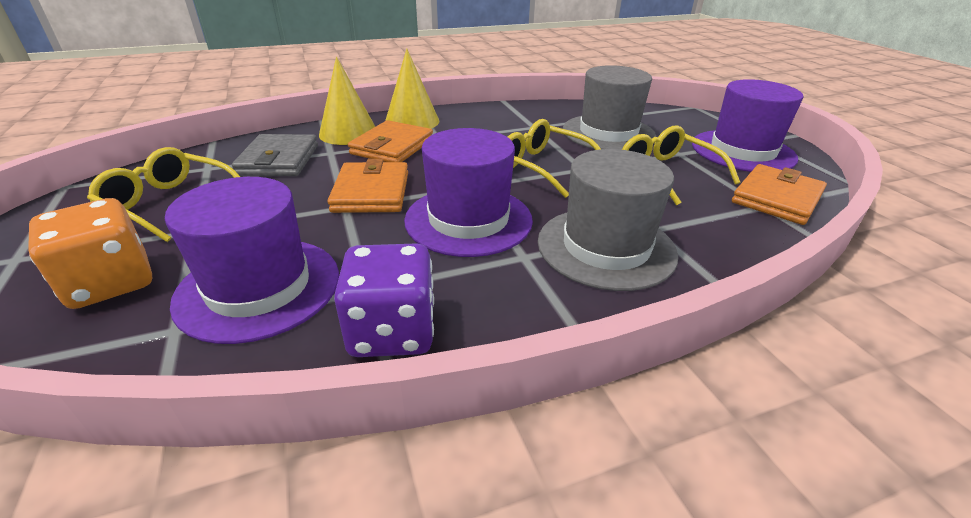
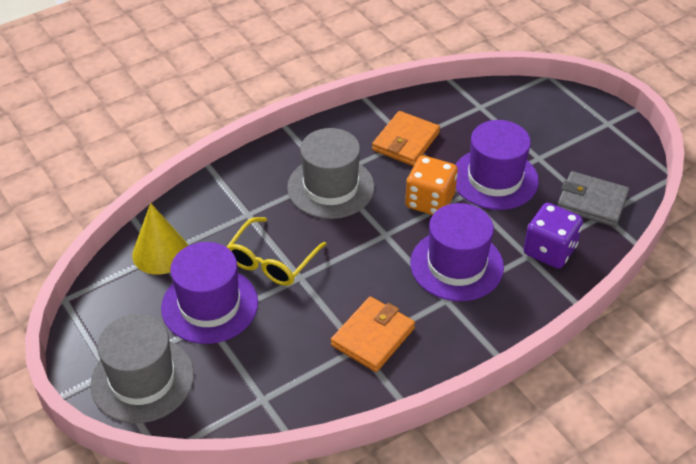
orange wallet: 3 -> 2
yellow cone: 2 -> 1
yellow glasses: 3 -> 1

